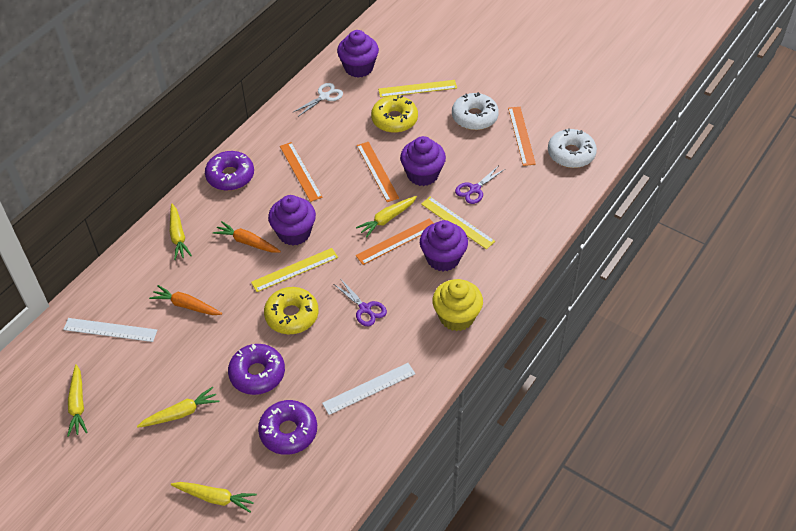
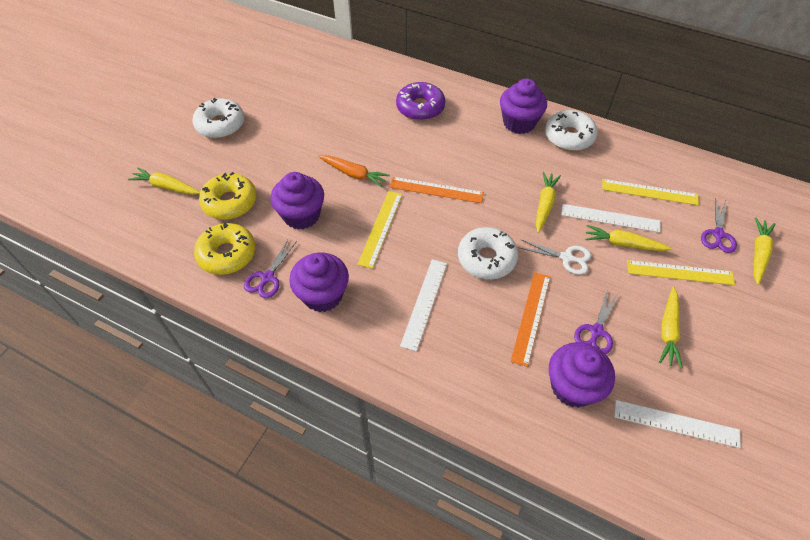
orange carrot: 2 -> 1
orange ruler: 4 -> 2
purple donut: 3 -> 1
purple scissors: 2 -> 3
white donut: 2 -> 3
white ruler: 2 -> 3
yellow cupcake: 1 -> 0

